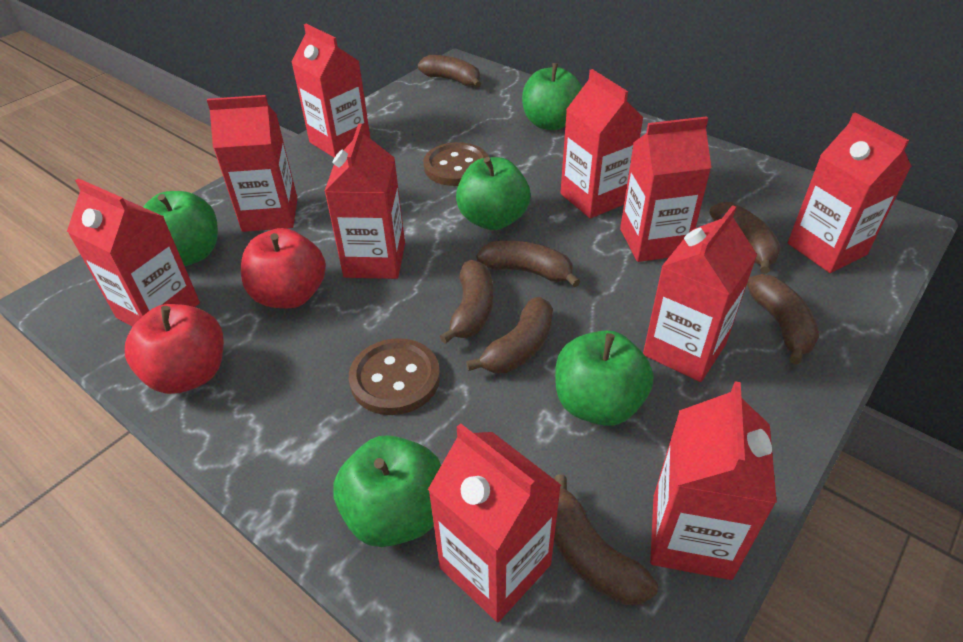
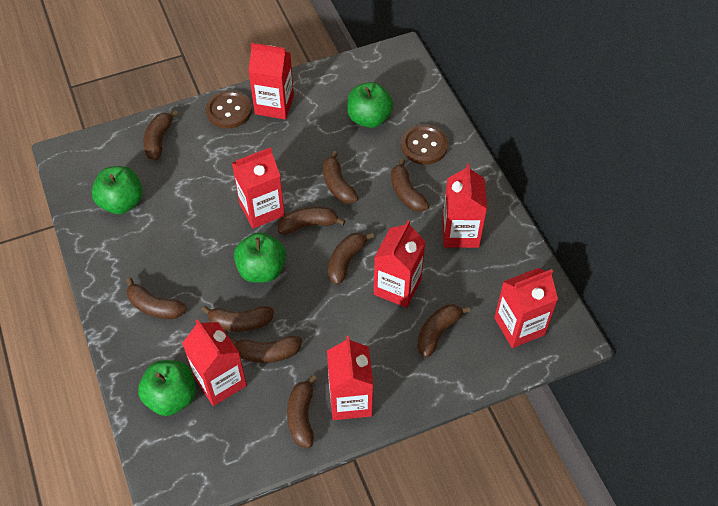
brown banana: 7 -> 10
green apple: 5 -> 4
red apple: 2 -> 0
red carton: 10 -> 7

